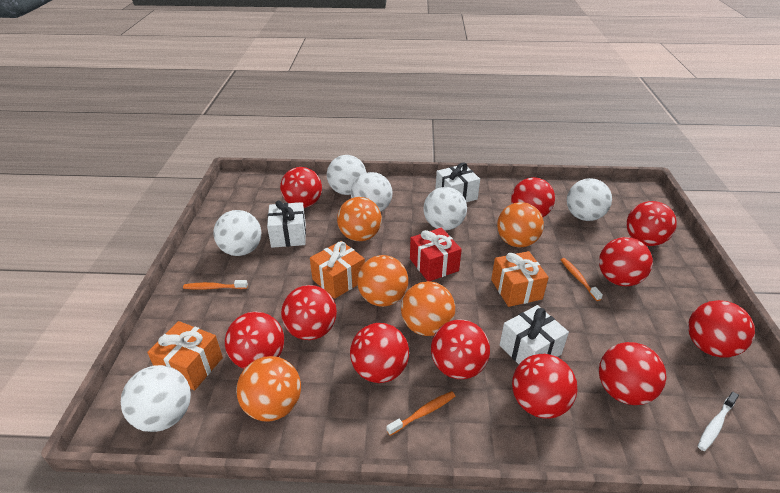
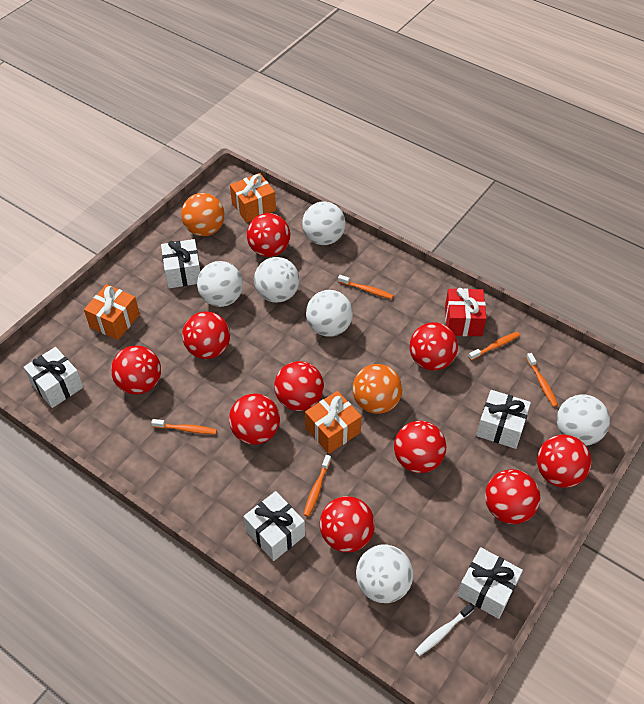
orange ball: 5 -> 2
orange toothbrush: 3 -> 5
red ball: 11 -> 10
white gift: 3 -> 5

